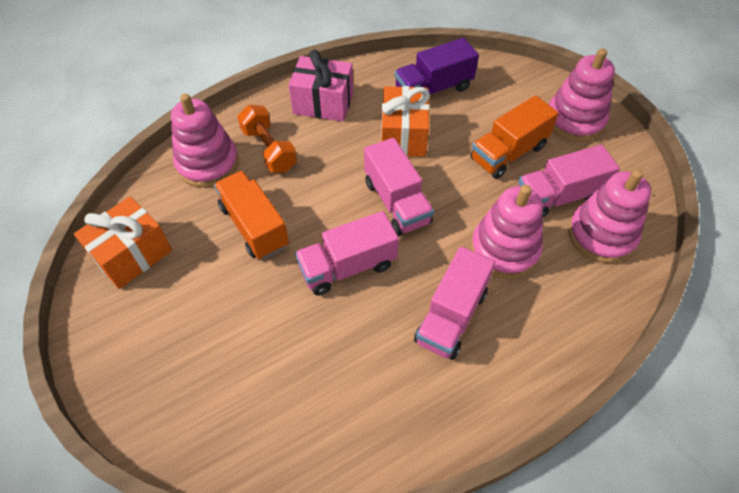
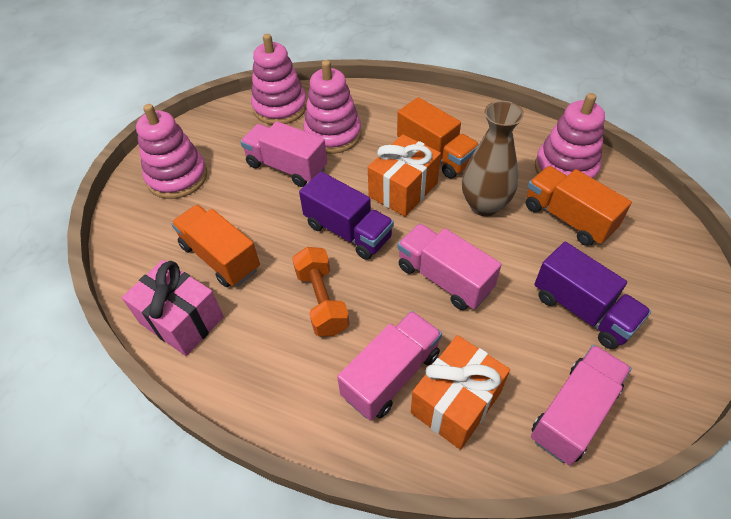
brown vase: 0 -> 1
orange truck: 2 -> 3
purple truck: 1 -> 2

